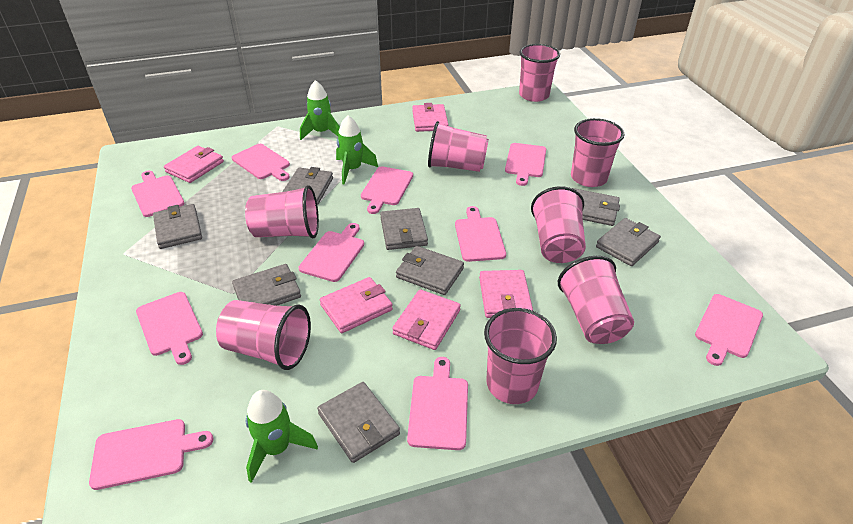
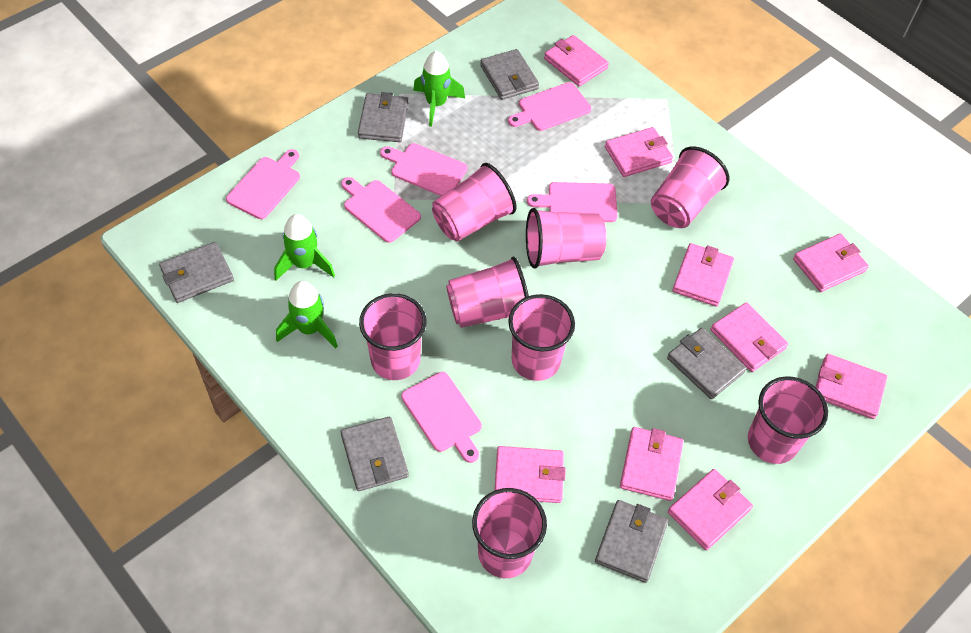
grey wallet: 8 -> 6
pink cutting board: 10 -> 6
pink wallet: 5 -> 9

